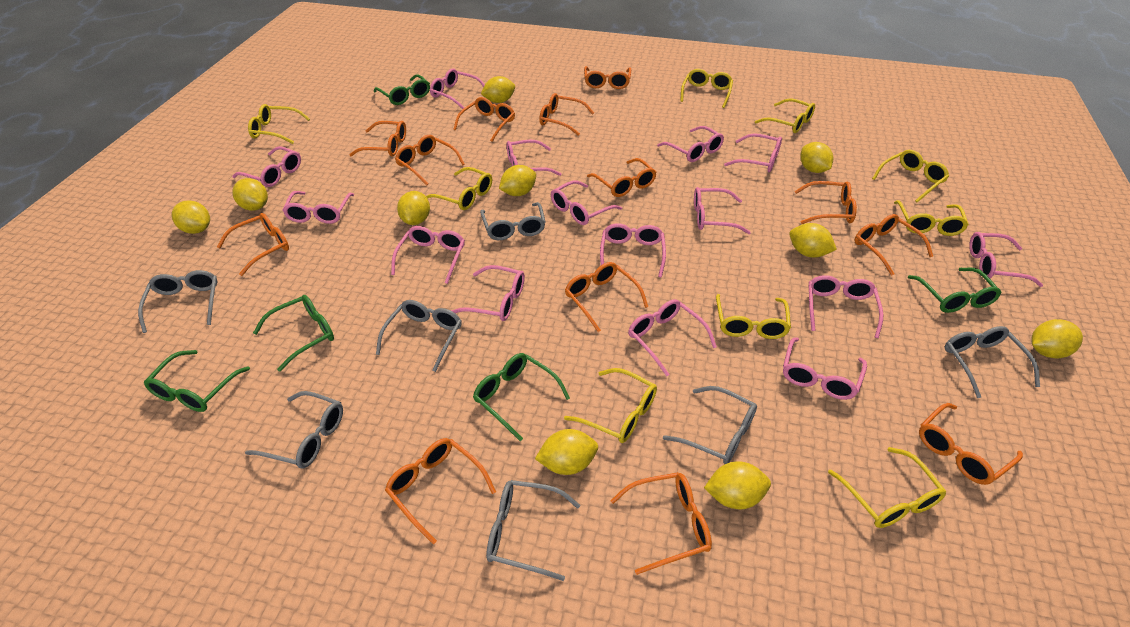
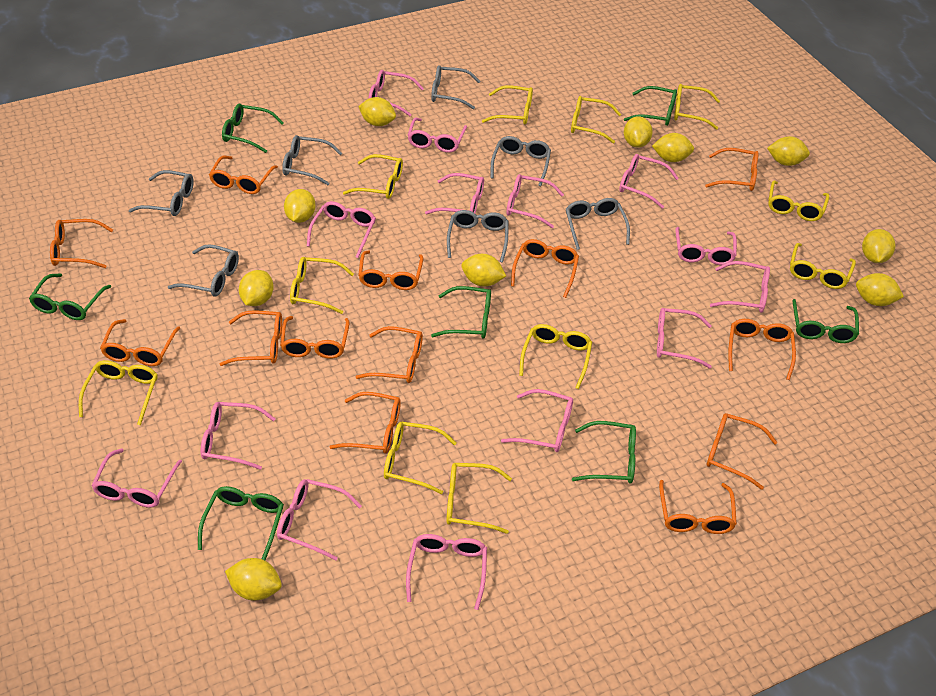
green glasses: 5 -> 7
pink glasses: 15 -> 14
yellow glasses: 9 -> 11

